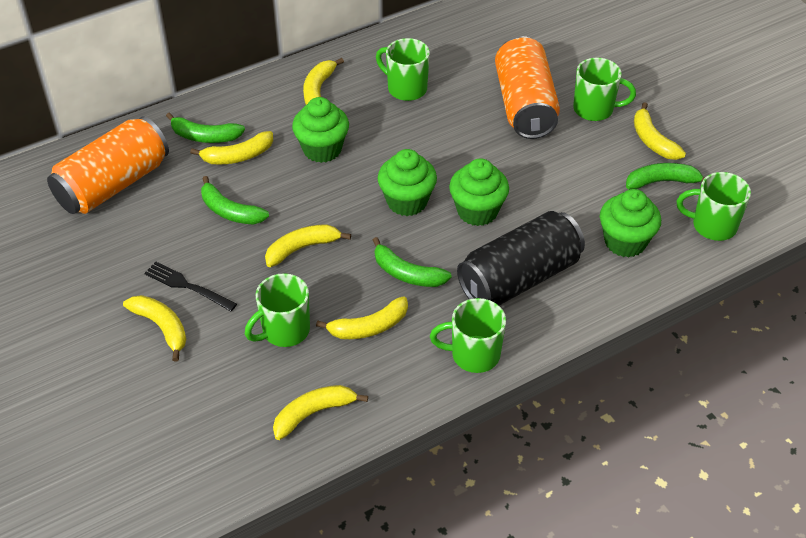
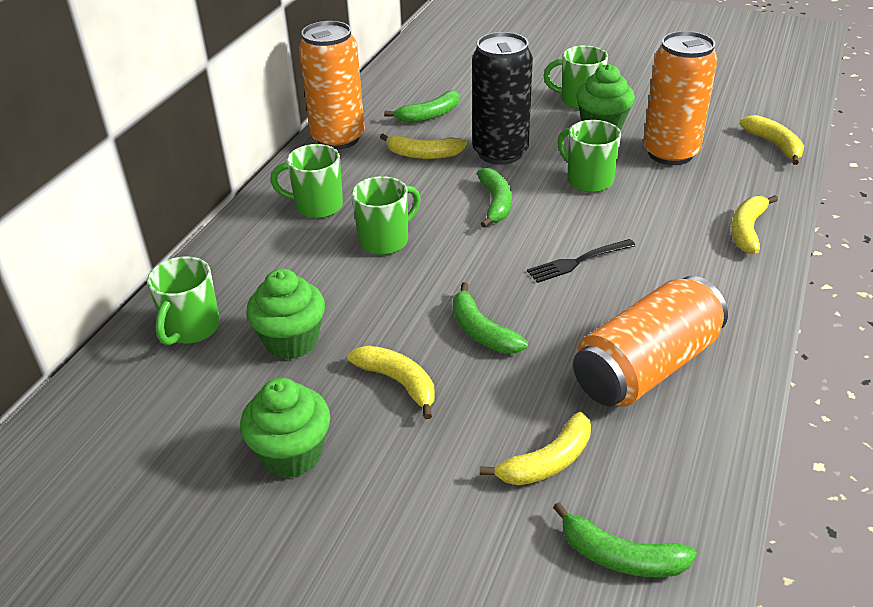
green cupcake: 4 -> 3
orange can: 2 -> 3
yellow banana: 7 -> 5

